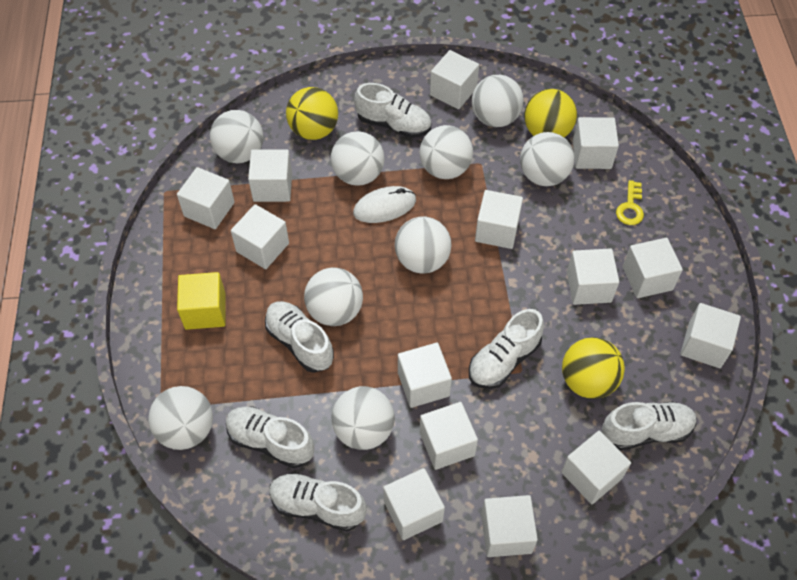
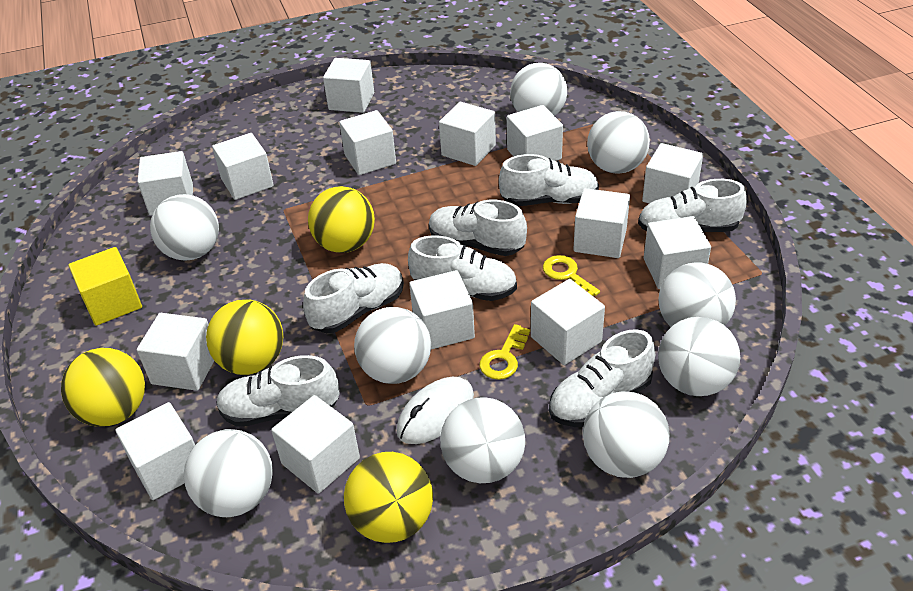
white shoe: 6 -> 7
yellow ball: 3 -> 4
yellow key: 1 -> 2

